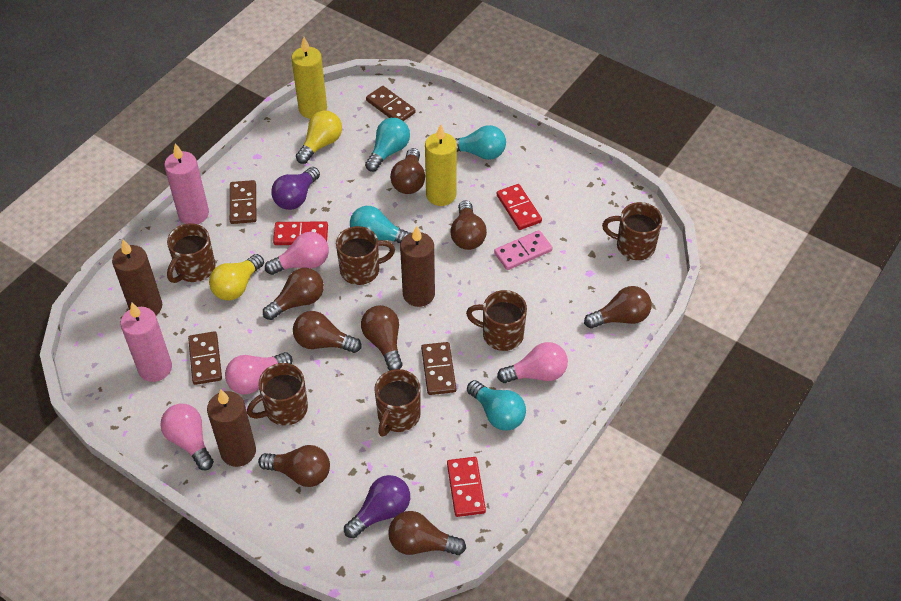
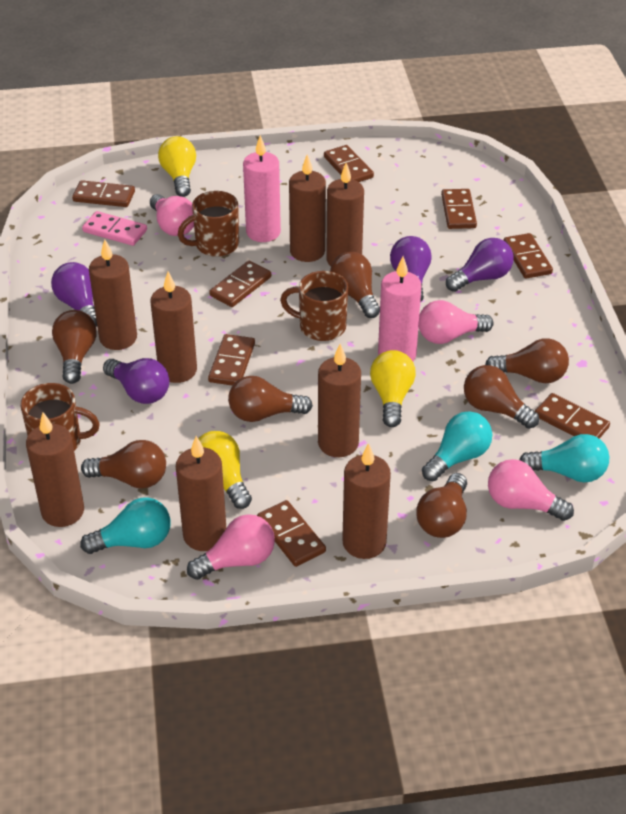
brown candle: 3 -> 8
brown domino: 4 -> 8
brown light bulb: 8 -> 7
brown mug: 6 -> 3
purple light bulb: 2 -> 4
red domino: 3 -> 0
turquoise light bulb: 4 -> 3
yellow candle: 2 -> 0
yellow light bulb: 2 -> 3

